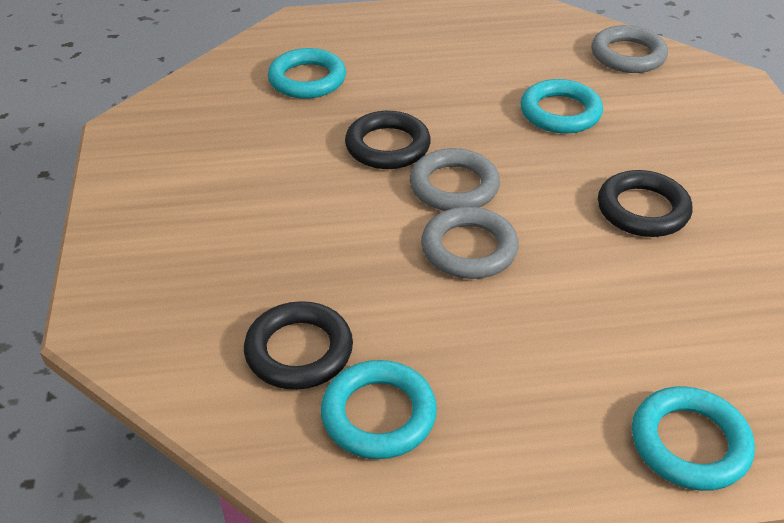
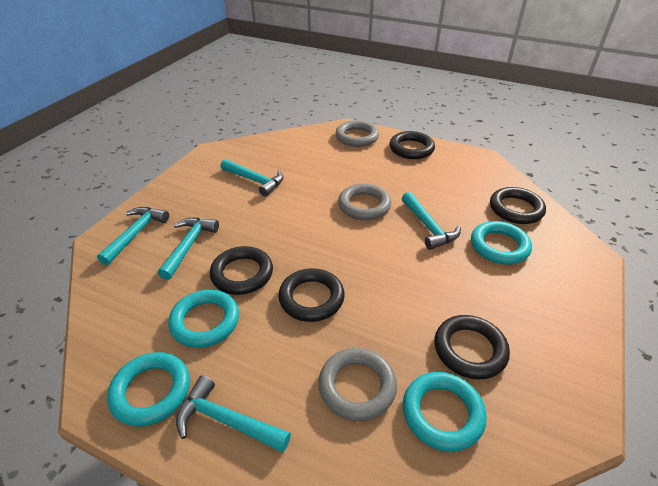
black ring: 3 -> 5
turquoise hammer: 0 -> 5

